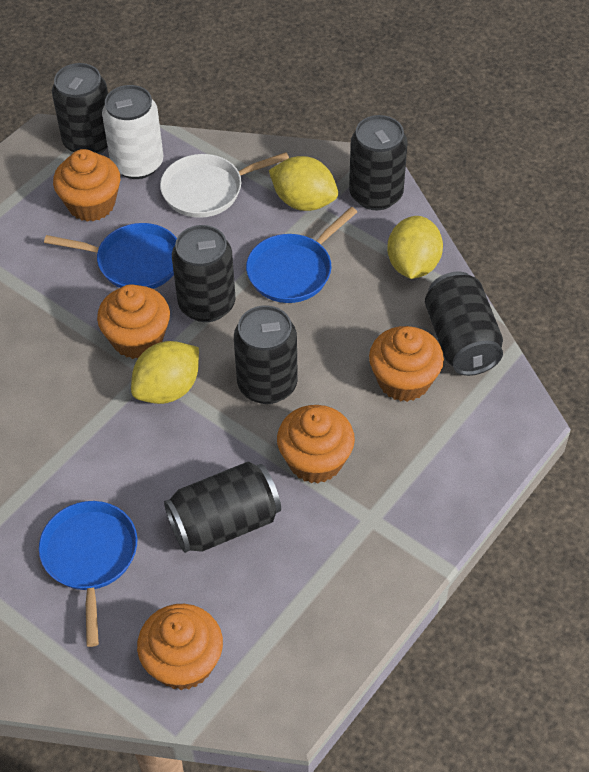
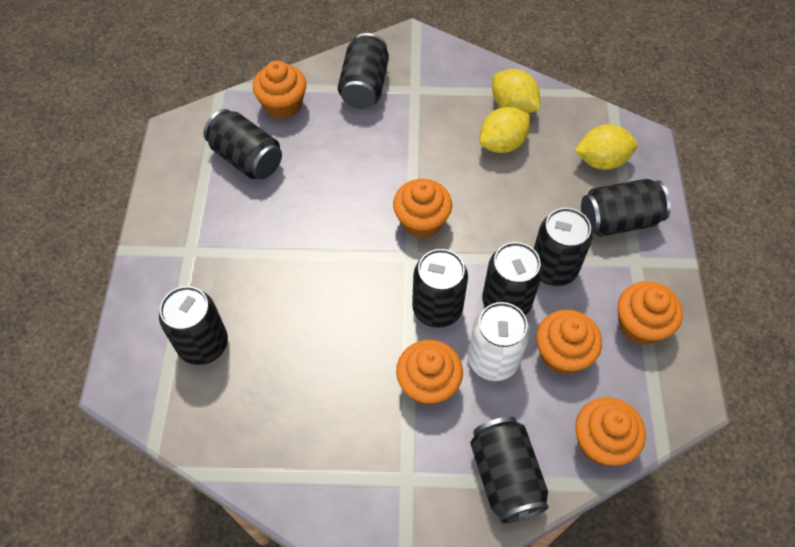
black can: 6 -> 8
blue pan: 3 -> 0
orange cupcake: 5 -> 6
white pan: 1 -> 0

